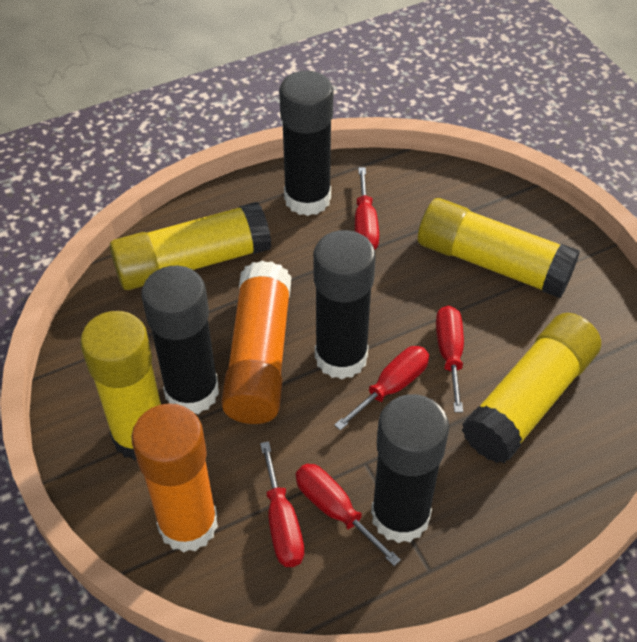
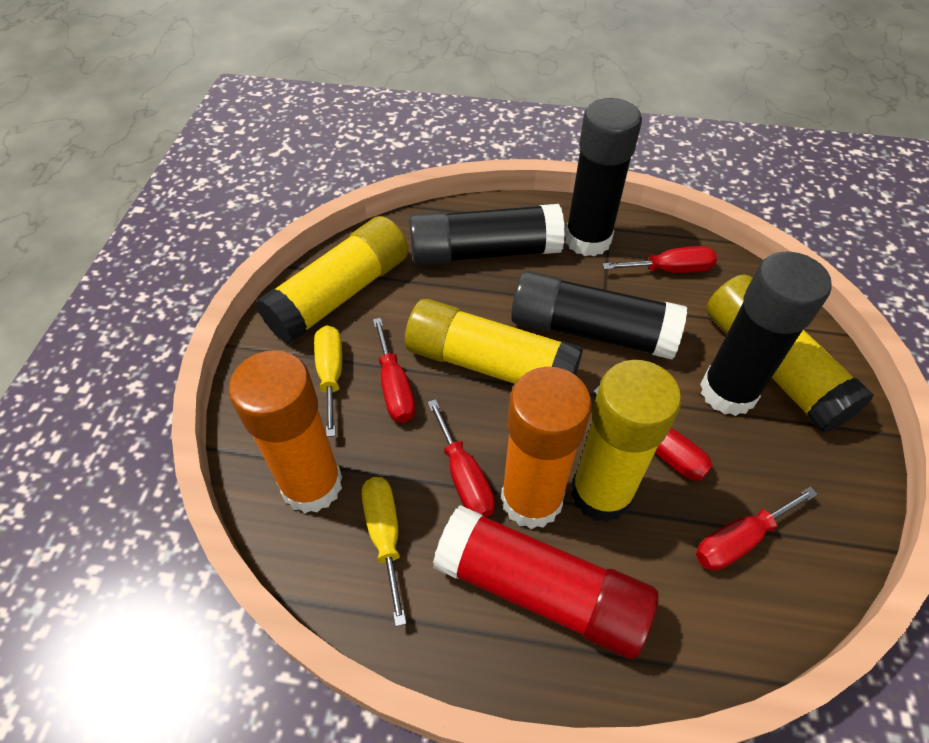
red glue stick: 0 -> 1
yellow screwdriver: 0 -> 2

